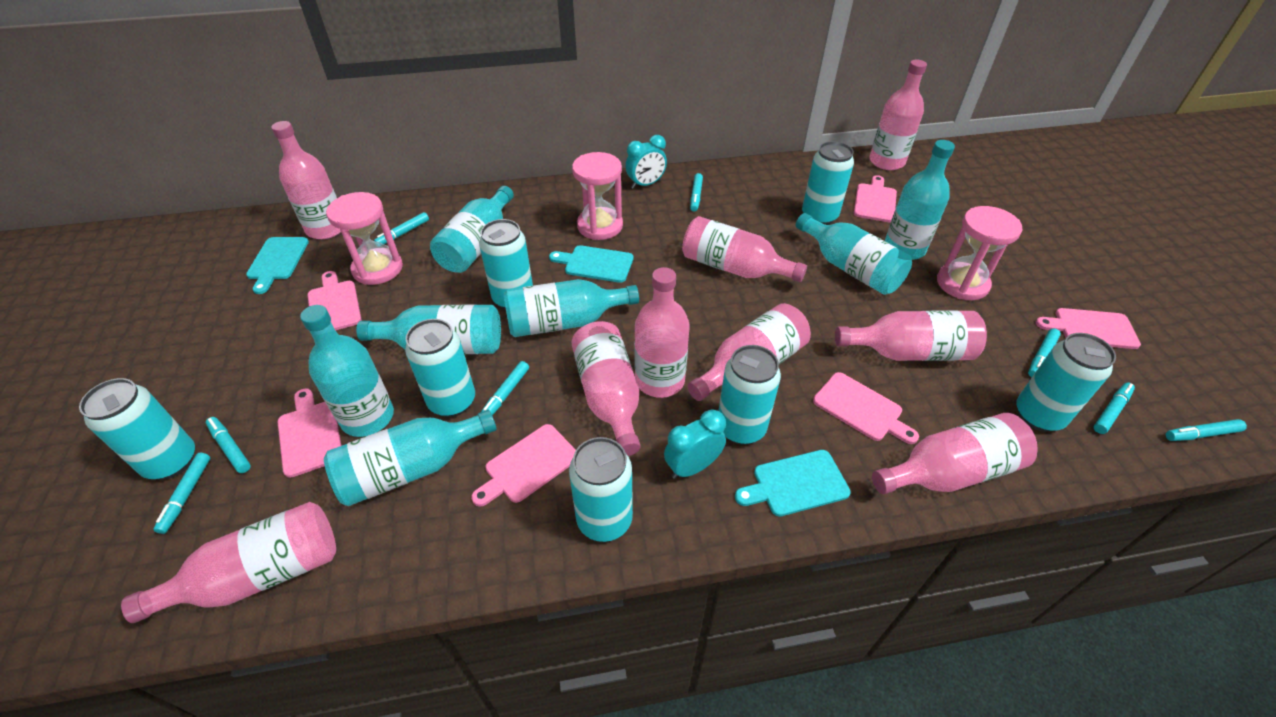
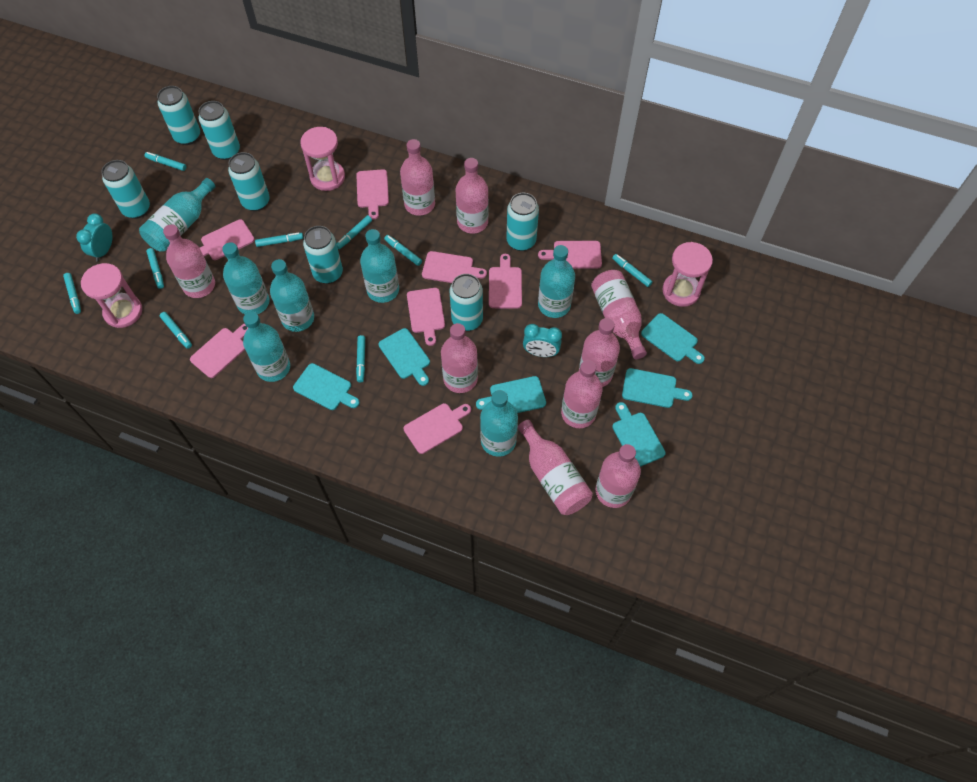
pink cutting board: 6 -> 8
turquoise cutting board: 3 -> 6
turquoise marker: 8 -> 9

